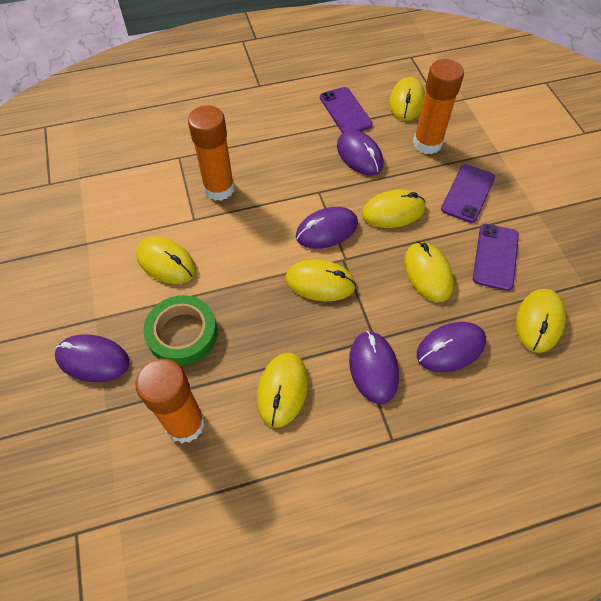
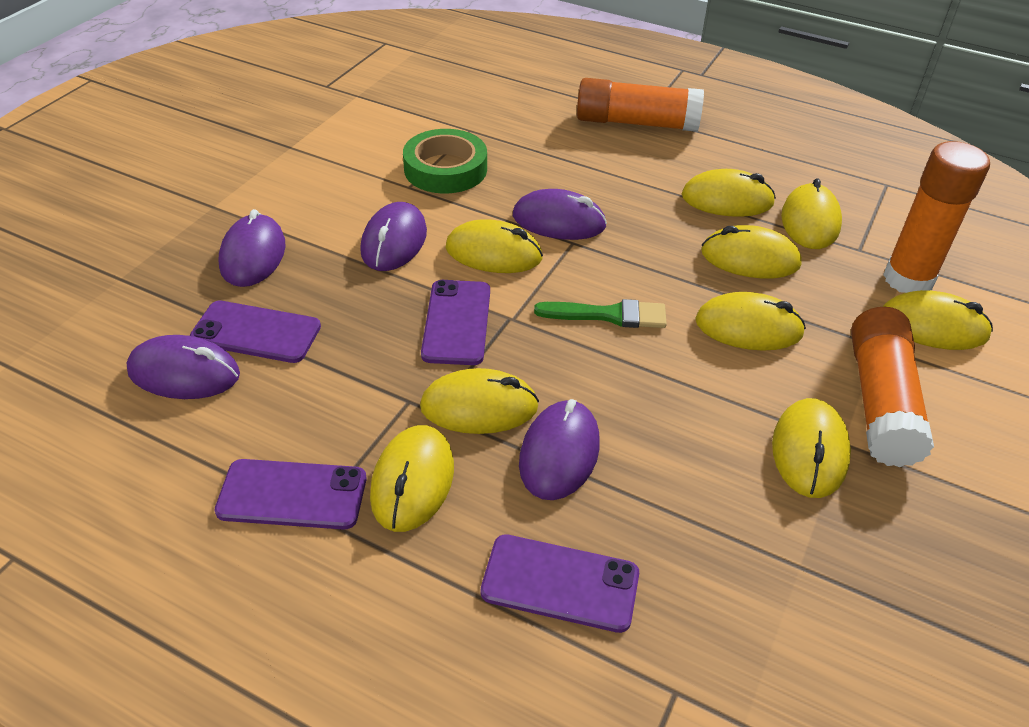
green brush: 0 -> 1
purple phone: 3 -> 4
yellow mouse: 7 -> 9

